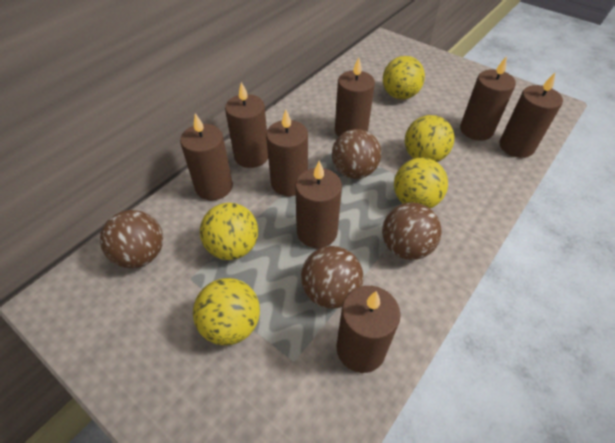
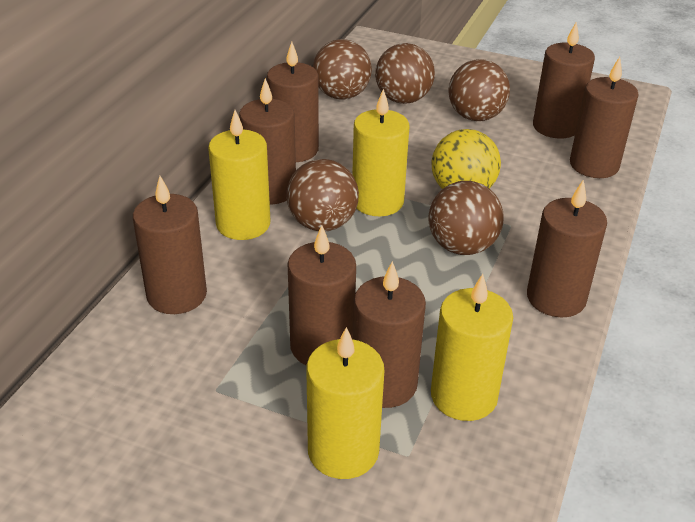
brown ball: 4 -> 5
yellow ball: 5 -> 1
yellow candle: 0 -> 4

